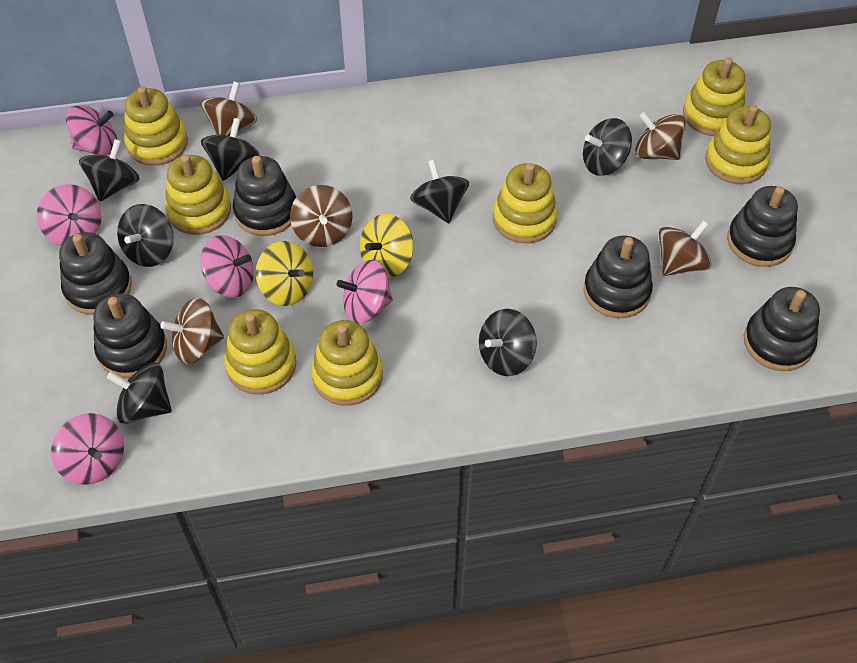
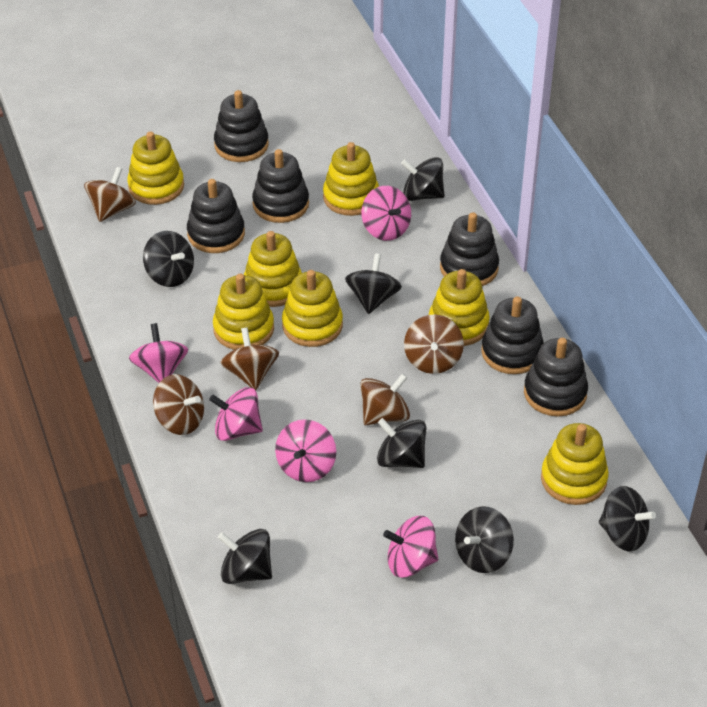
yellow spinning top: 2 -> 0

